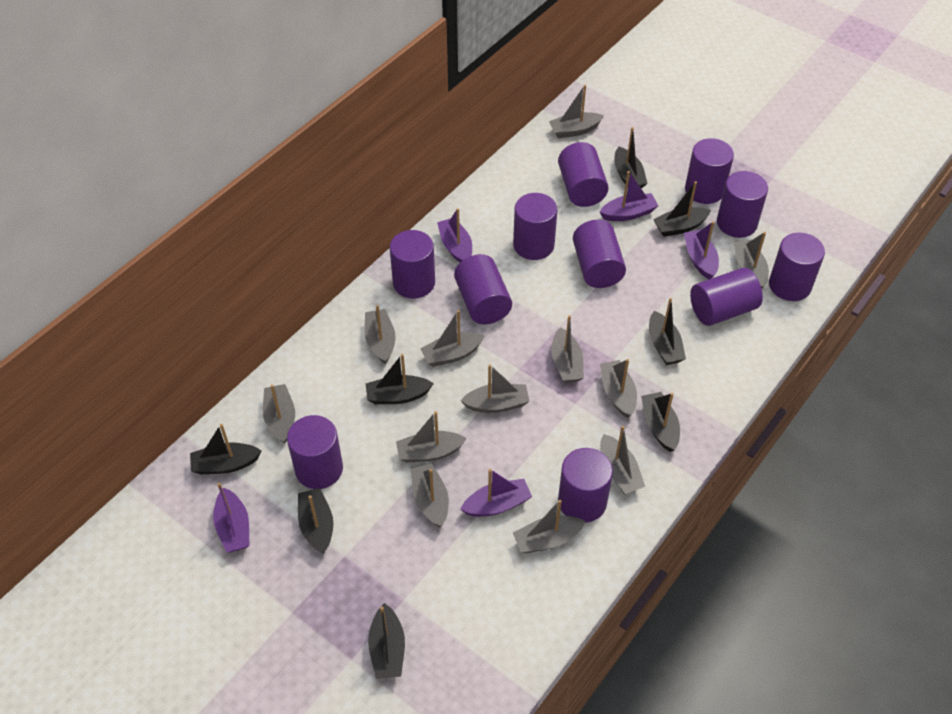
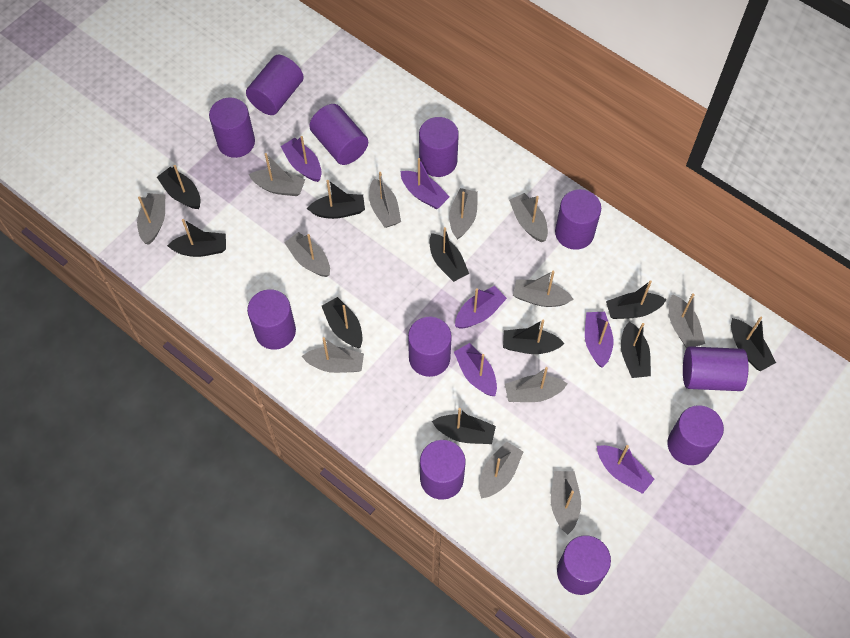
black boat: 8 -> 10
purple boat: 5 -> 6

